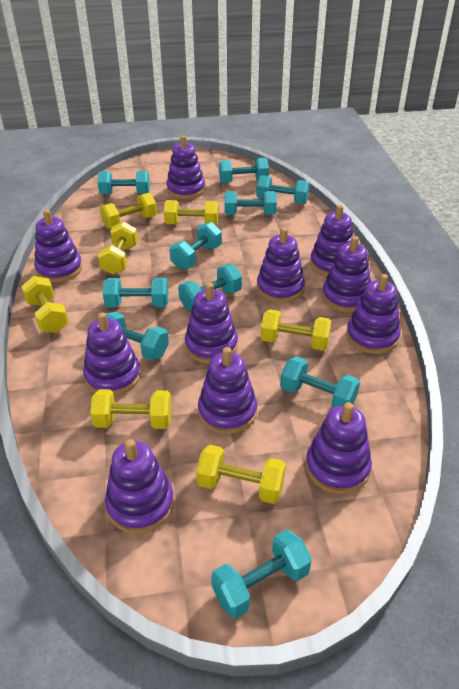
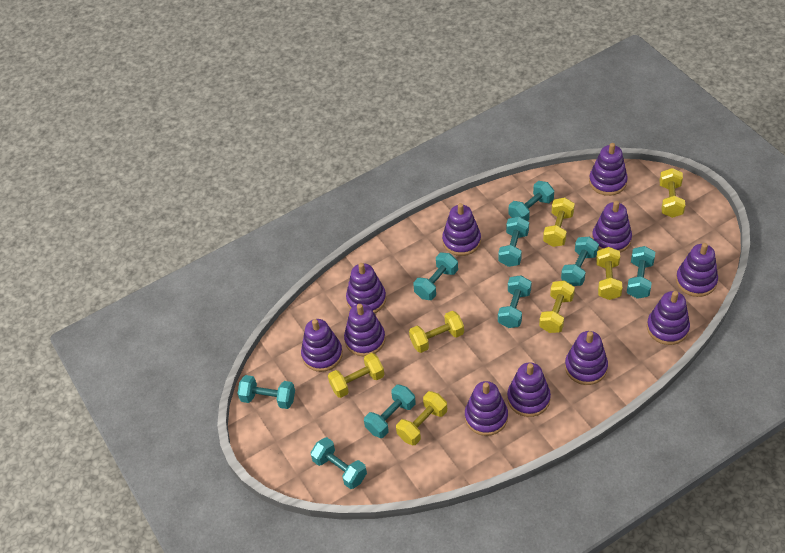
turquoise dumbbell: 10 -> 9

